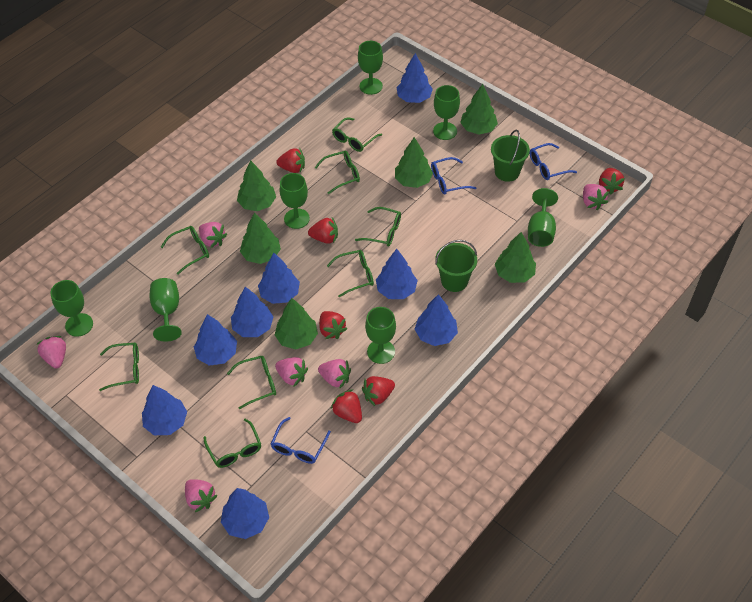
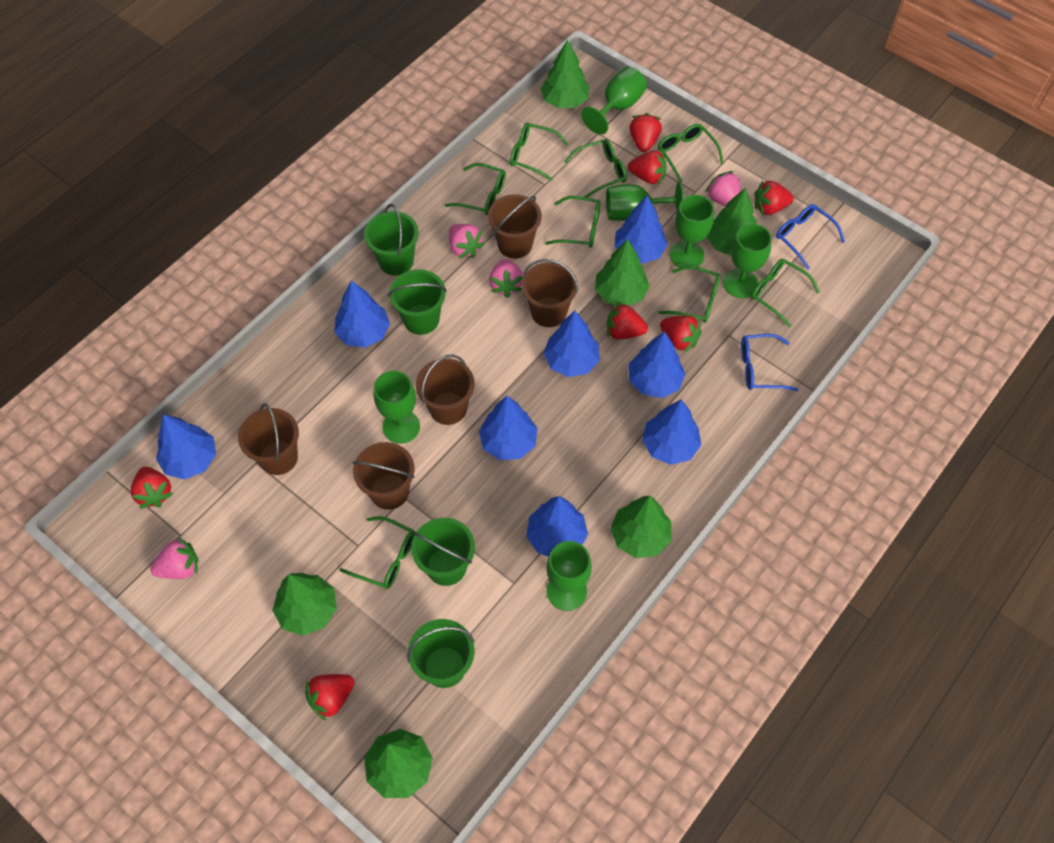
blue glasses: 3 -> 2
brown bucket: 0 -> 5
green bucket: 2 -> 4
green goblet: 7 -> 6
pink strawberry: 6 -> 4
red strawberry: 6 -> 7

